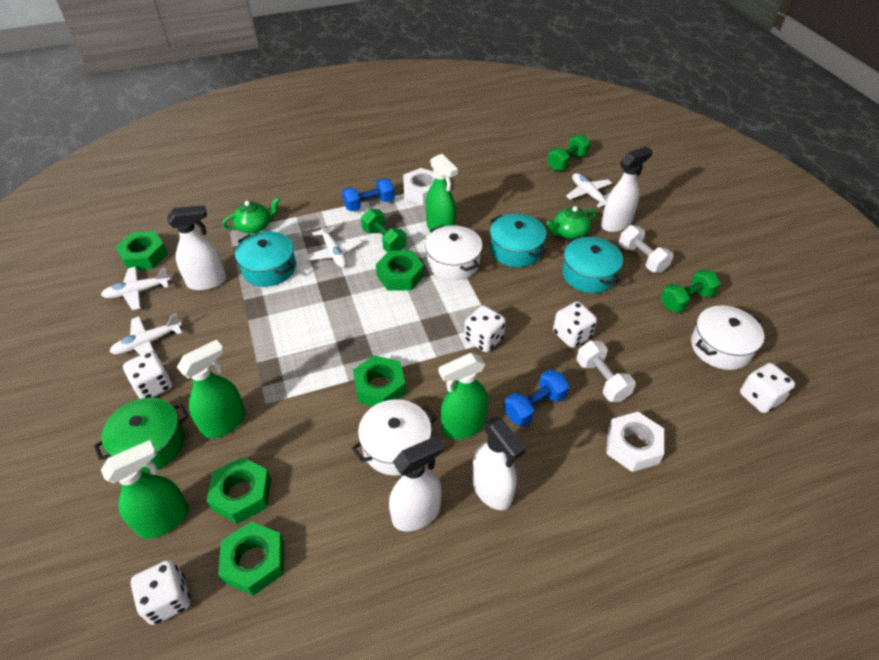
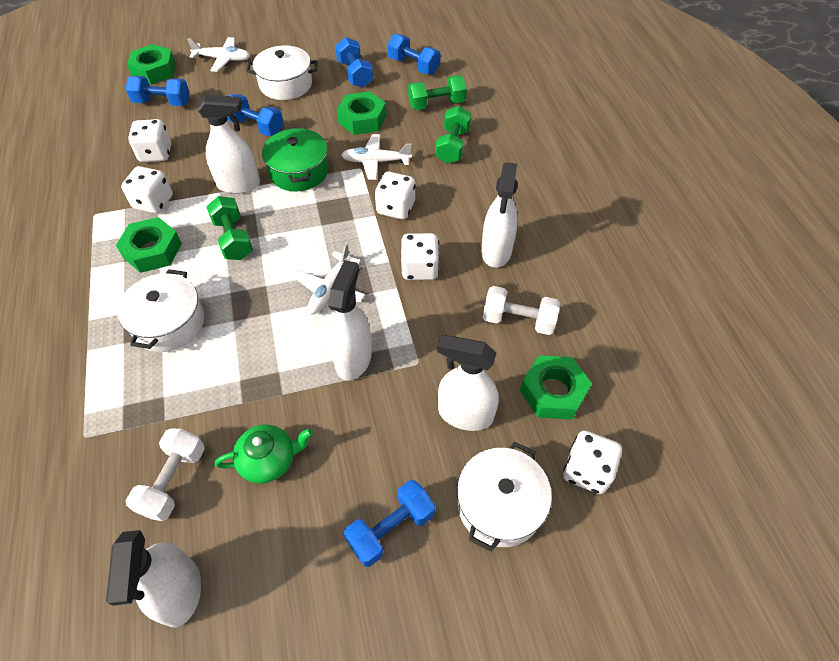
blue dumbbell: 2 -> 5
green nut: 5 -> 4
green spray bottle: 4 -> 0
green teapot: 2 -> 1
turquoise pot: 3 -> 0
white nut: 2 -> 0
white plane: 4 -> 3
white spray bottle: 4 -> 5

